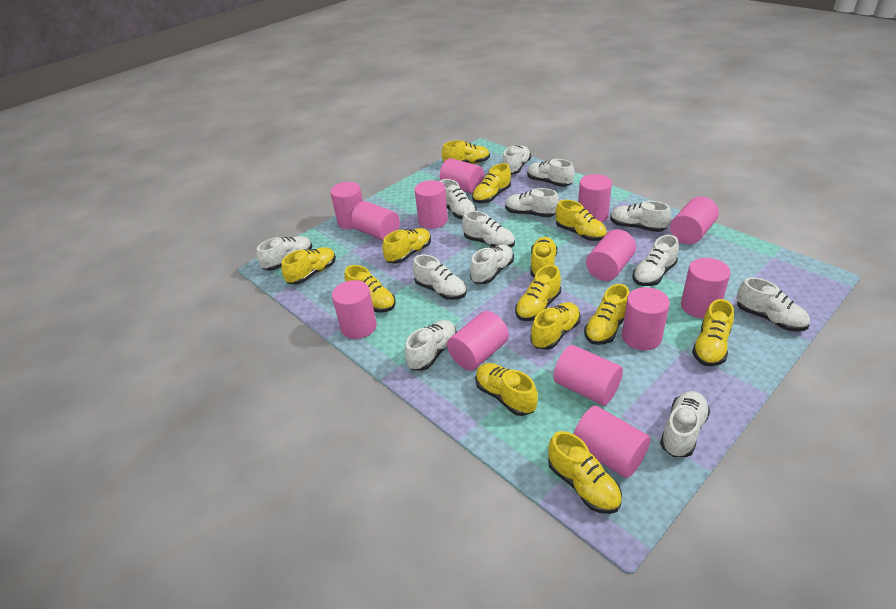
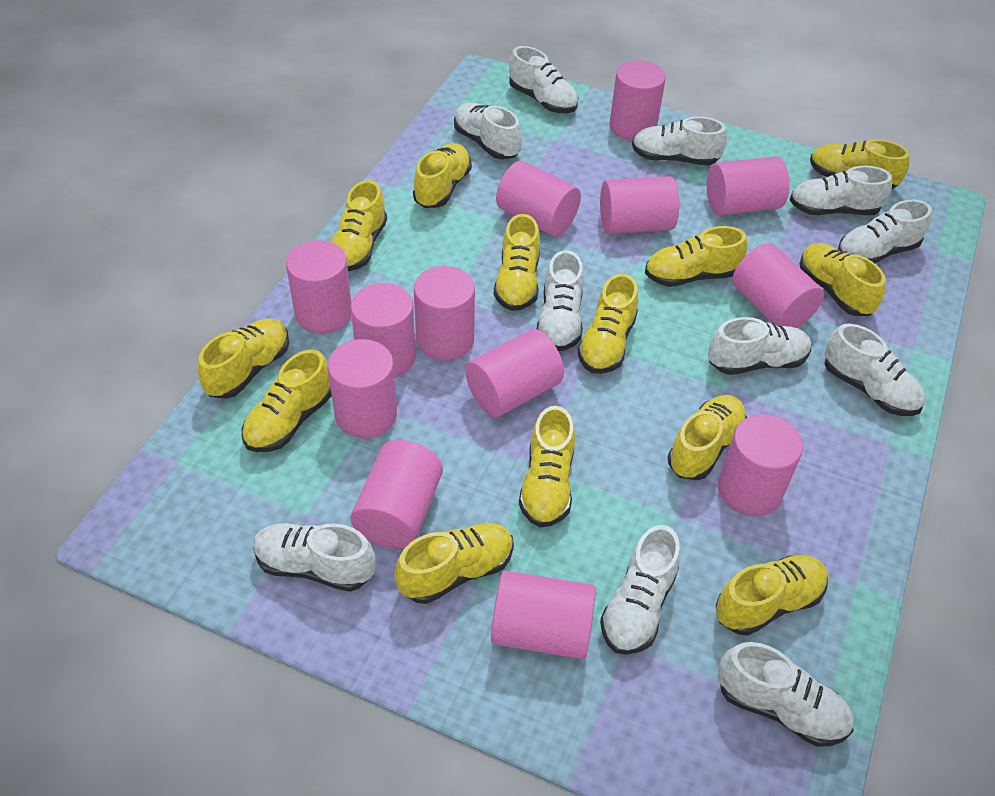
white shoe: 13 -> 11

